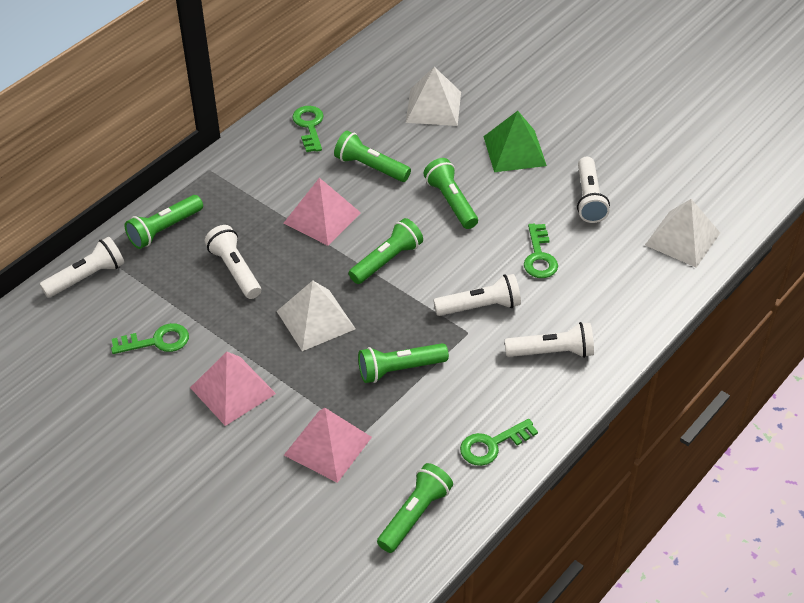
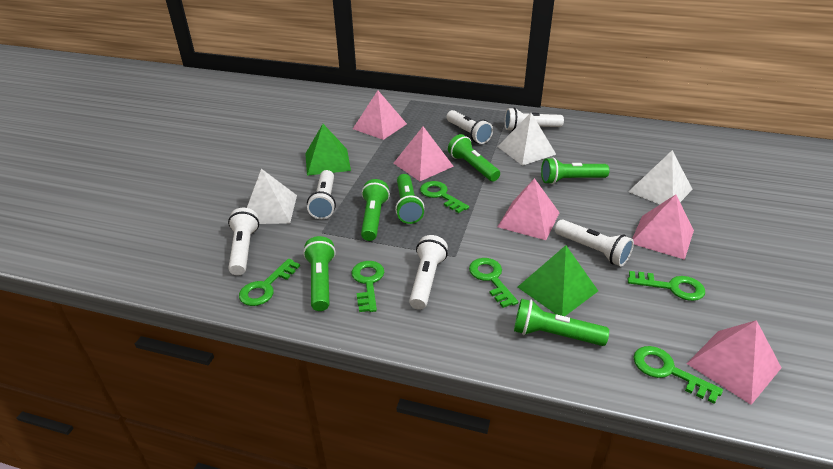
green key: 4 -> 6
green pyramid: 1 -> 2
pink pyramid: 3 -> 5
white flashlight: 5 -> 6

